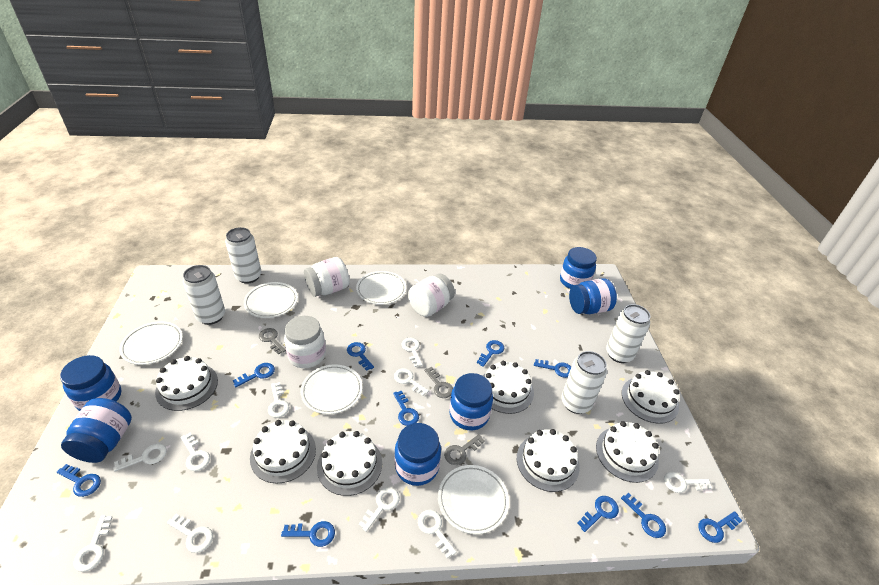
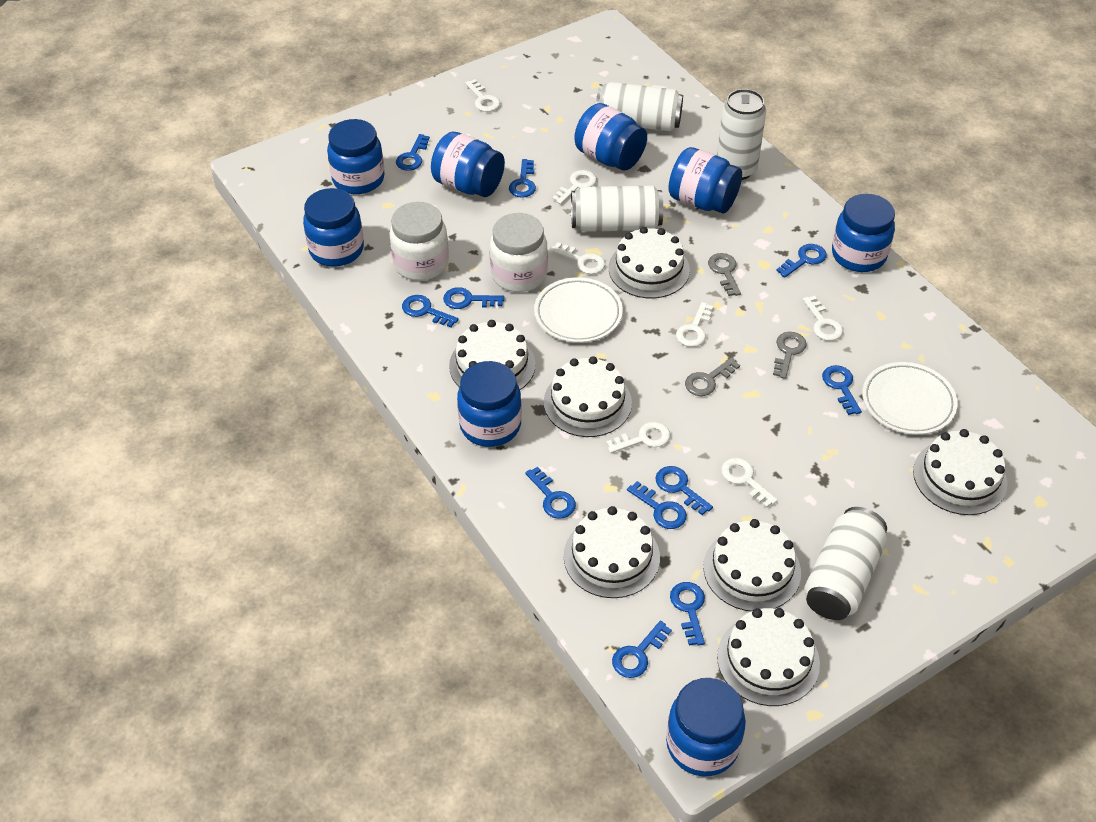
blue jar: 6 -> 8
blue key: 10 -> 11
white jar: 3 -> 2
white key: 10 -> 7
white plate: 5 -> 2

